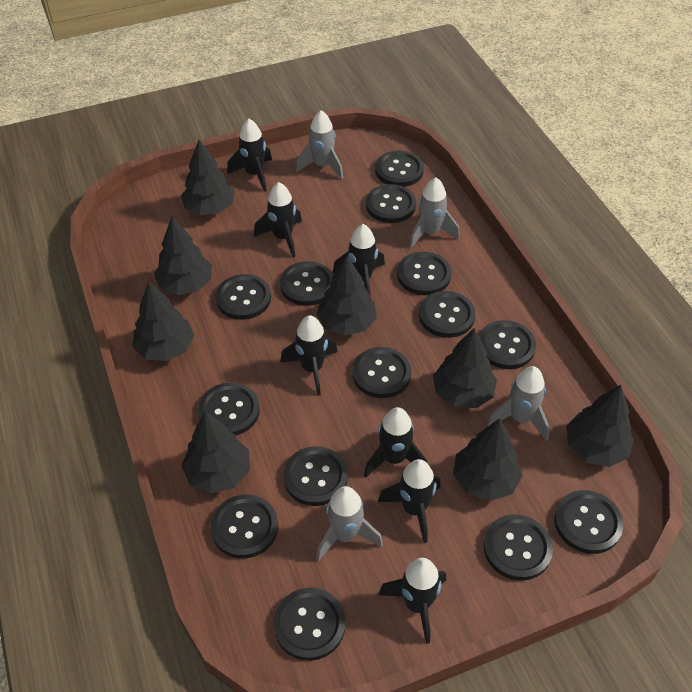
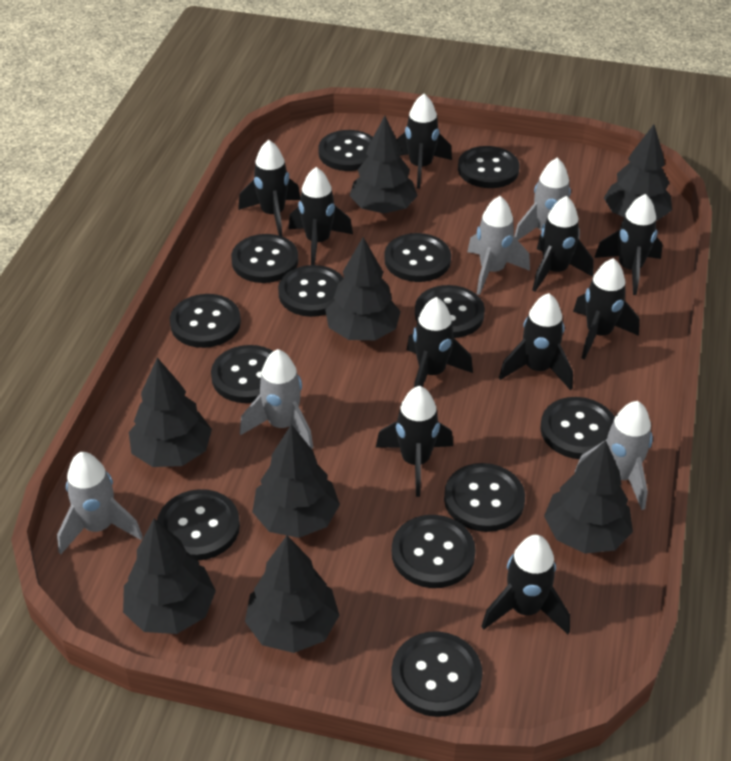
black button: 14 -> 13
black rocket: 7 -> 10
grey rocket: 4 -> 5

